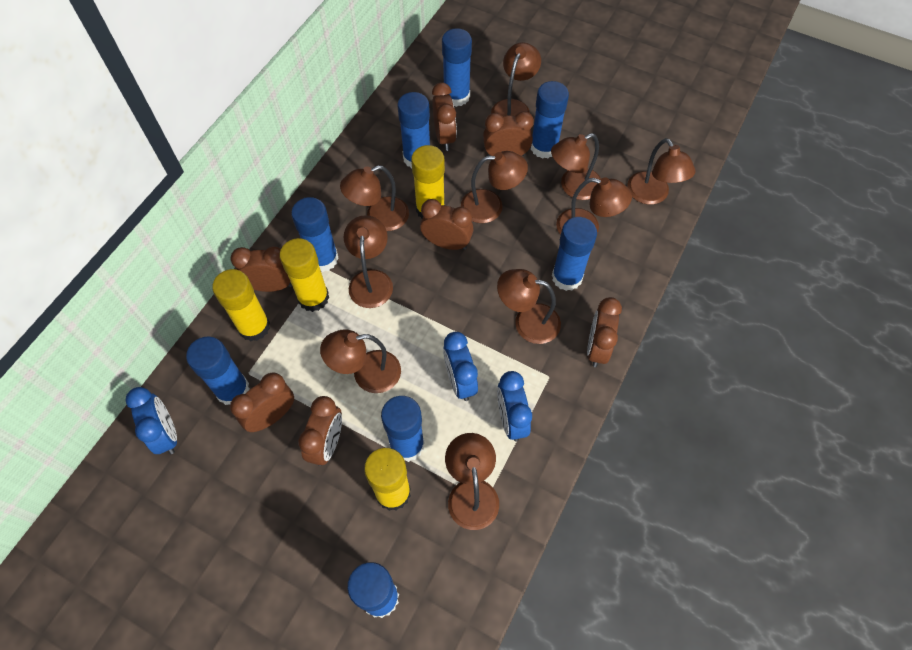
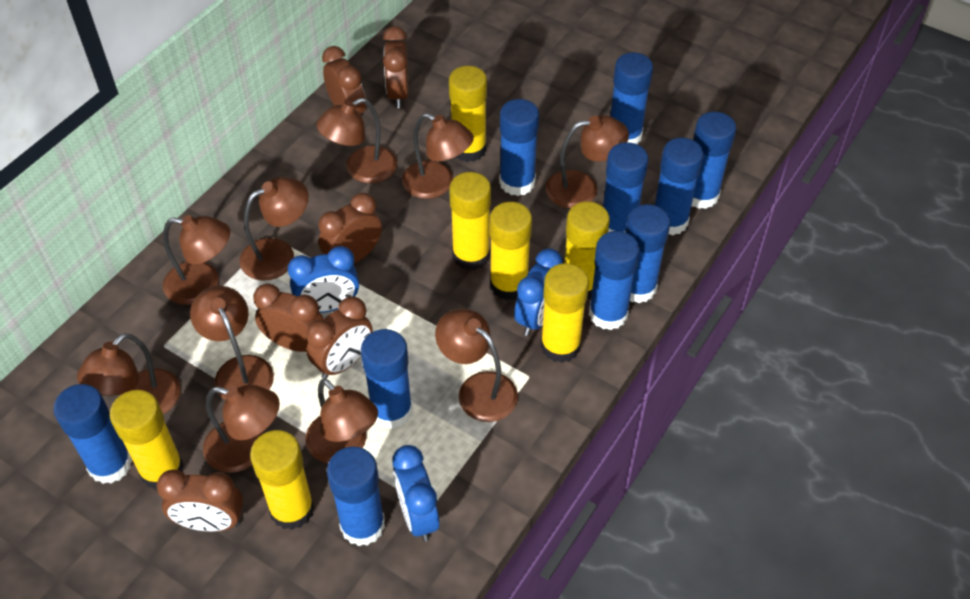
blue glue stick: 8 -> 10
brown clock: 7 -> 6
yellow glue stick: 4 -> 7

